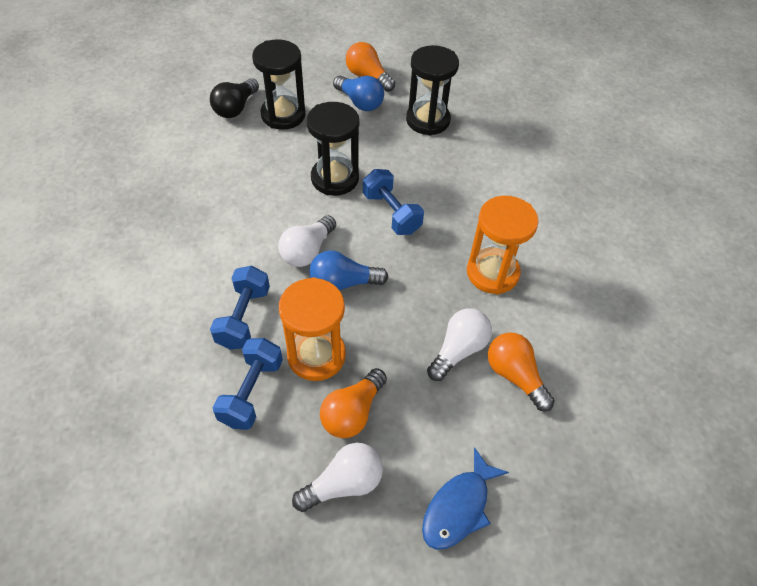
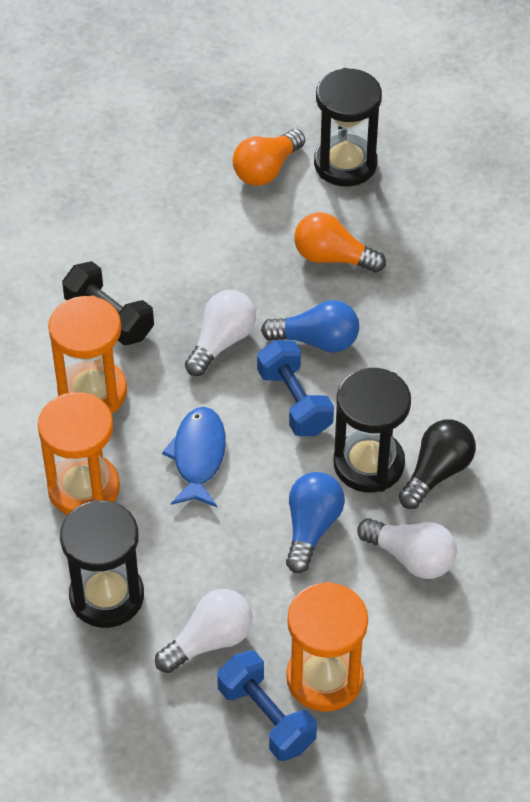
black dumbbell: 0 -> 1
blue dumbbell: 3 -> 2
orange hourglass: 2 -> 3
orange light bulb: 3 -> 2

